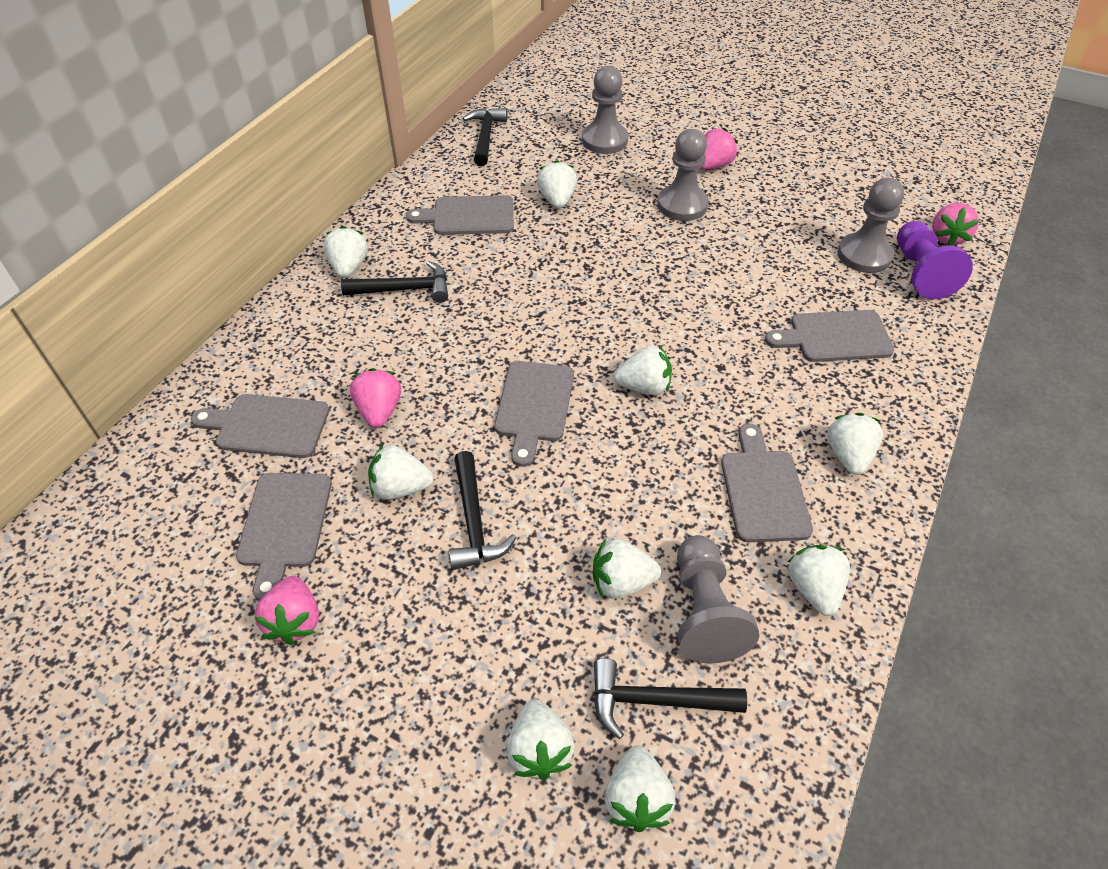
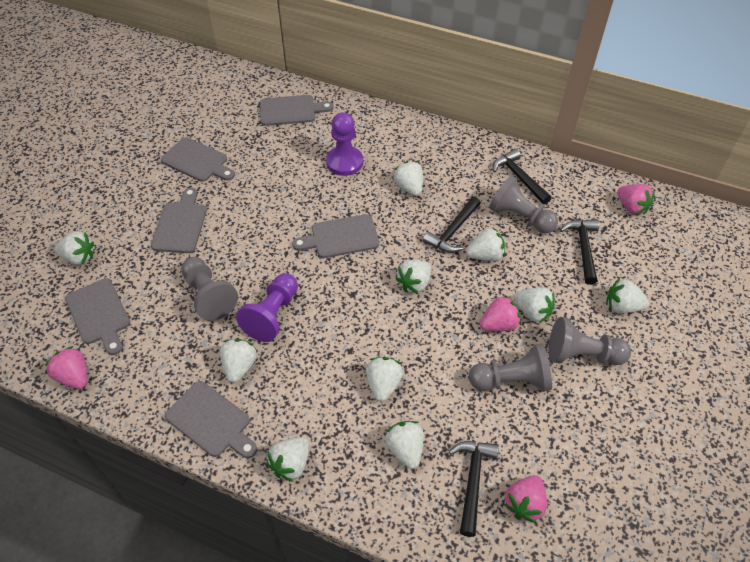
purple pawn: 1 -> 2
white strawberry: 9 -> 10

